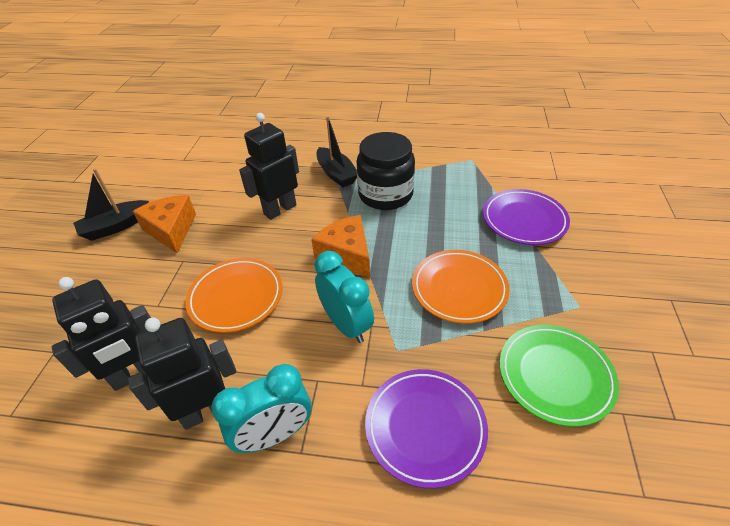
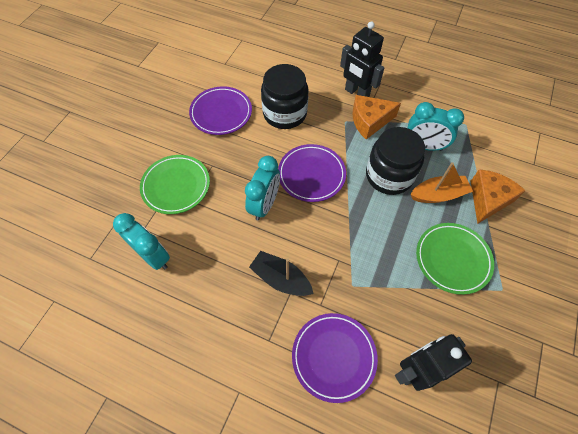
black boat: 2 -> 1
black jar: 1 -> 2
black robot: 3 -> 2
green plate: 1 -> 2
orange boat: 0 -> 1
orange plate: 2 -> 0
purple plate: 2 -> 3
turquoise clock: 2 -> 3

